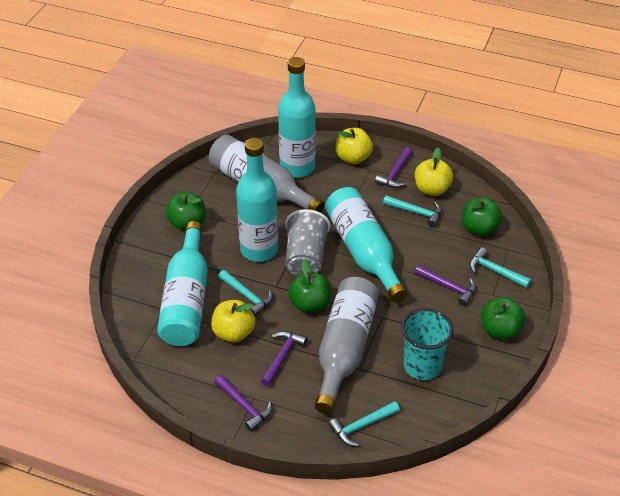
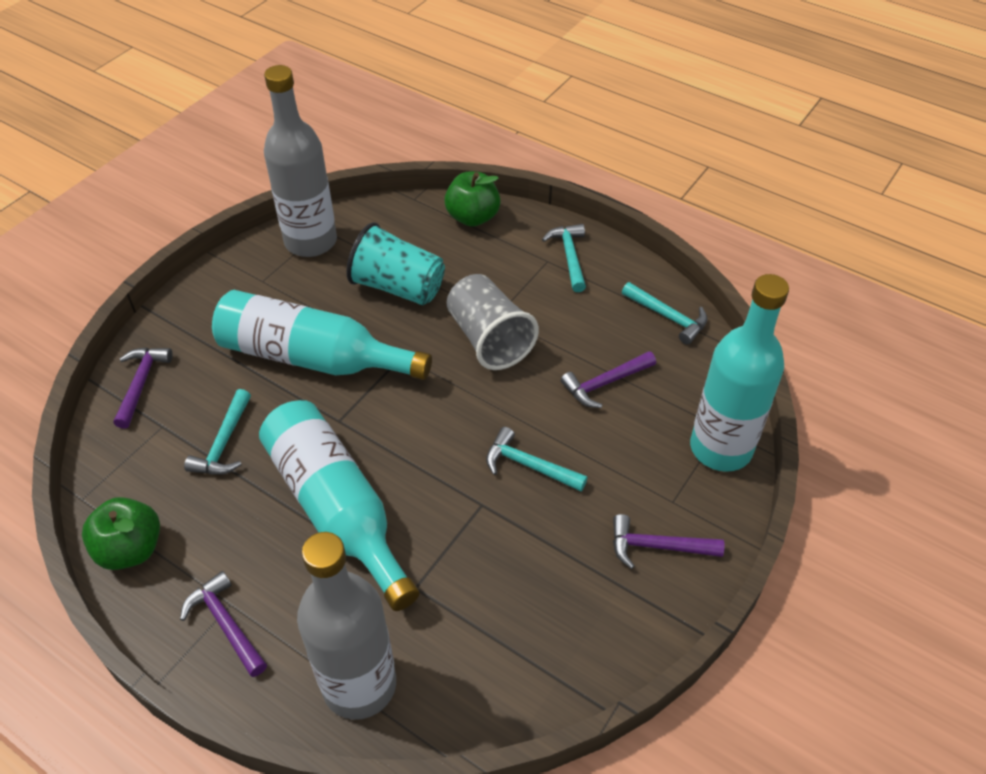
green apple: 4 -> 2
turquoise bottle: 4 -> 3
yellow apple: 3 -> 0

